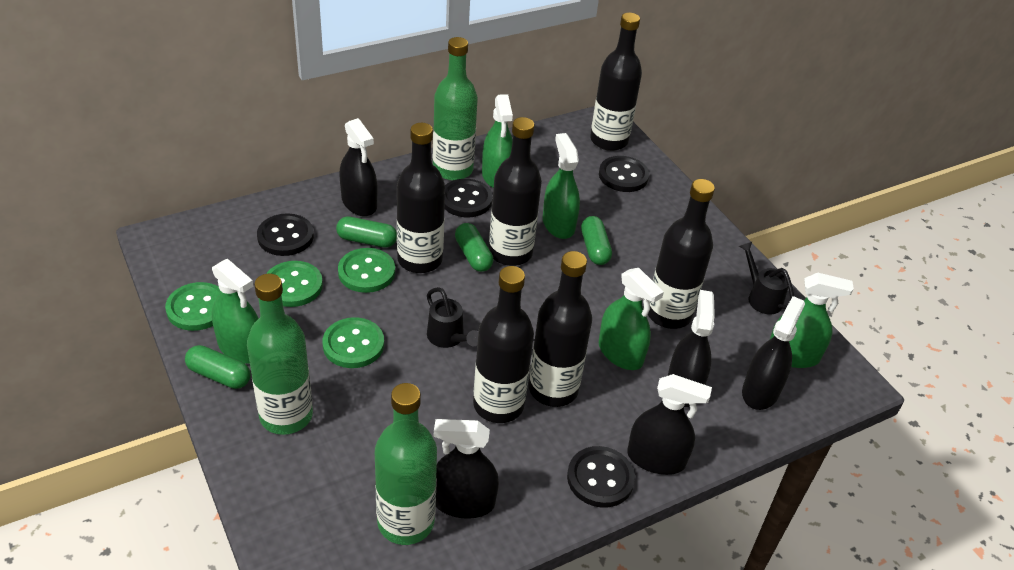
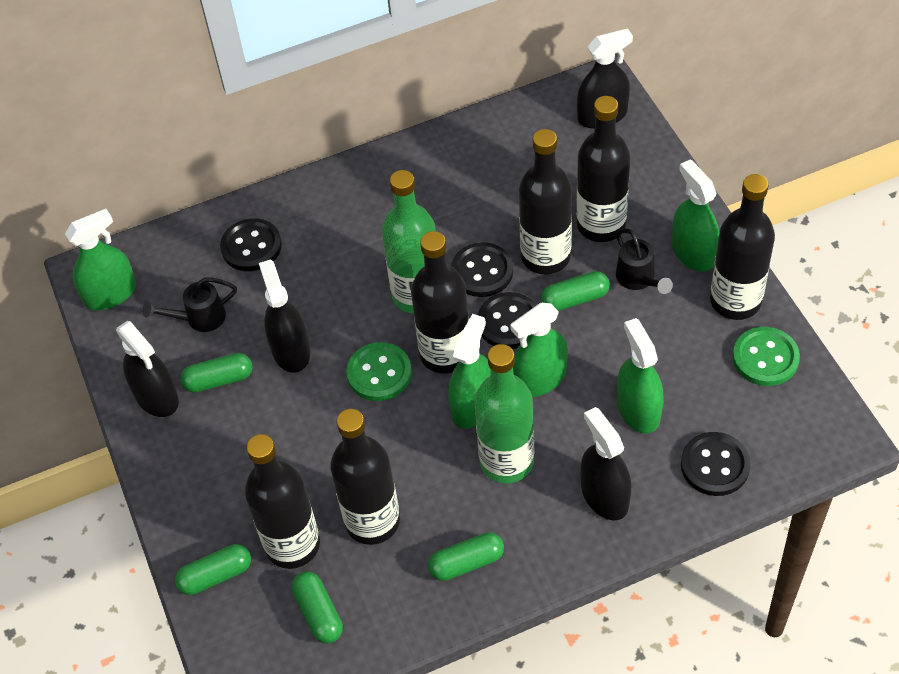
black spray bottle: 5 -> 4
green bottle: 3 -> 2
green button: 4 -> 2
green capsule: 4 -> 5

